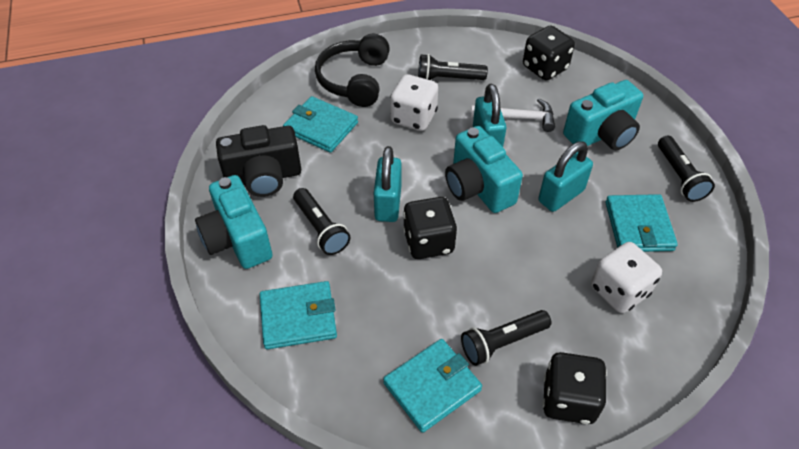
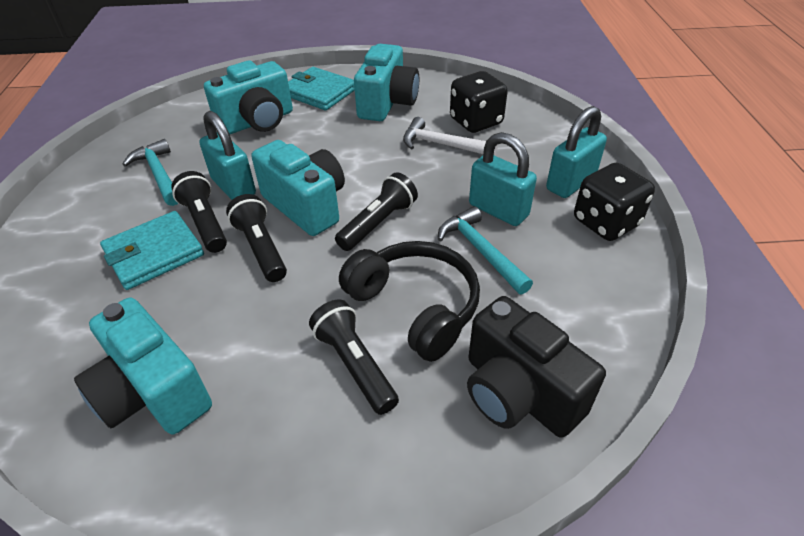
black dice: 3 -> 2
turquoise camera: 3 -> 4
turquoise hammer: 0 -> 2
turquoise wallet: 4 -> 2
white dice: 2 -> 0

